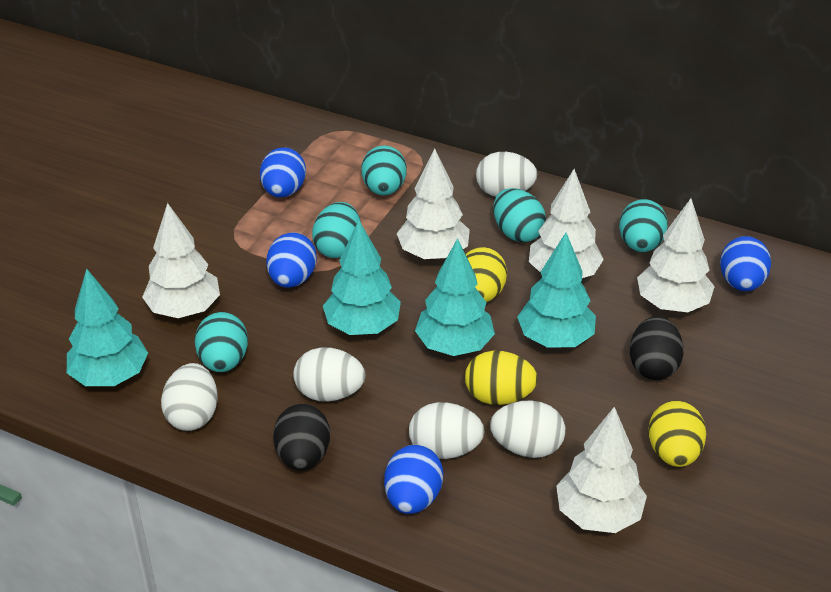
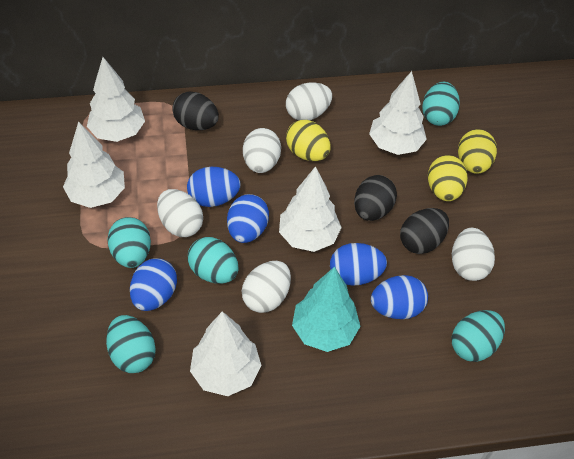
black egg: 2 -> 3
blue egg: 4 -> 5
turquoise tree: 4 -> 1

